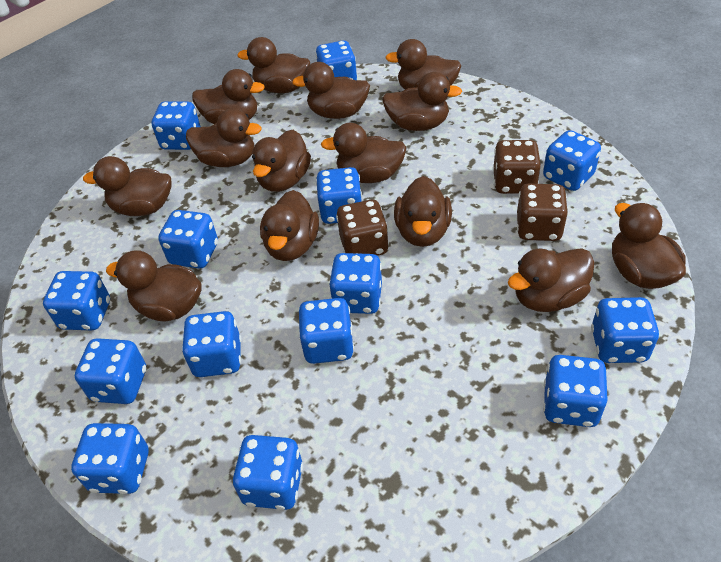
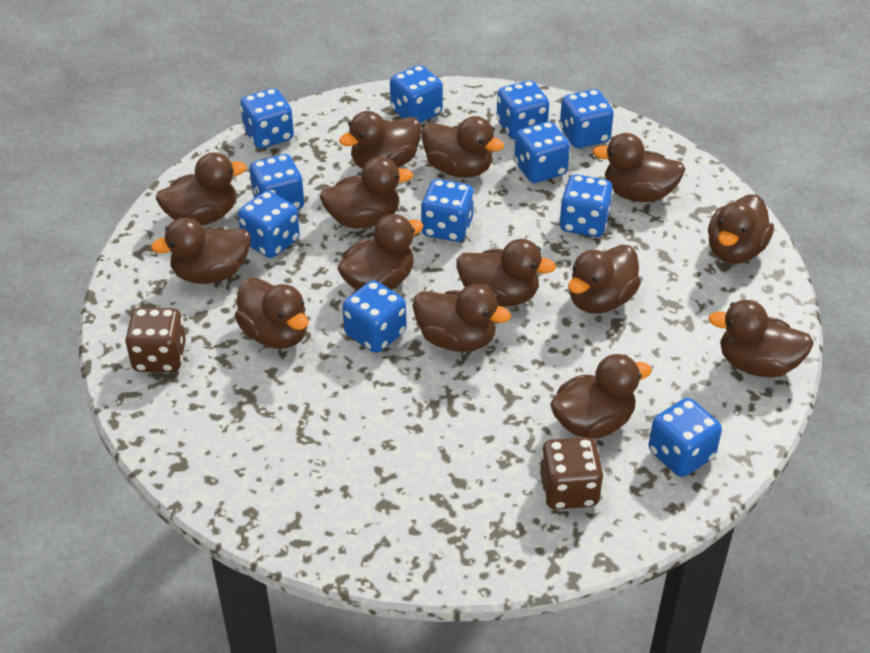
blue dice: 14 -> 11
brown dice: 3 -> 2

